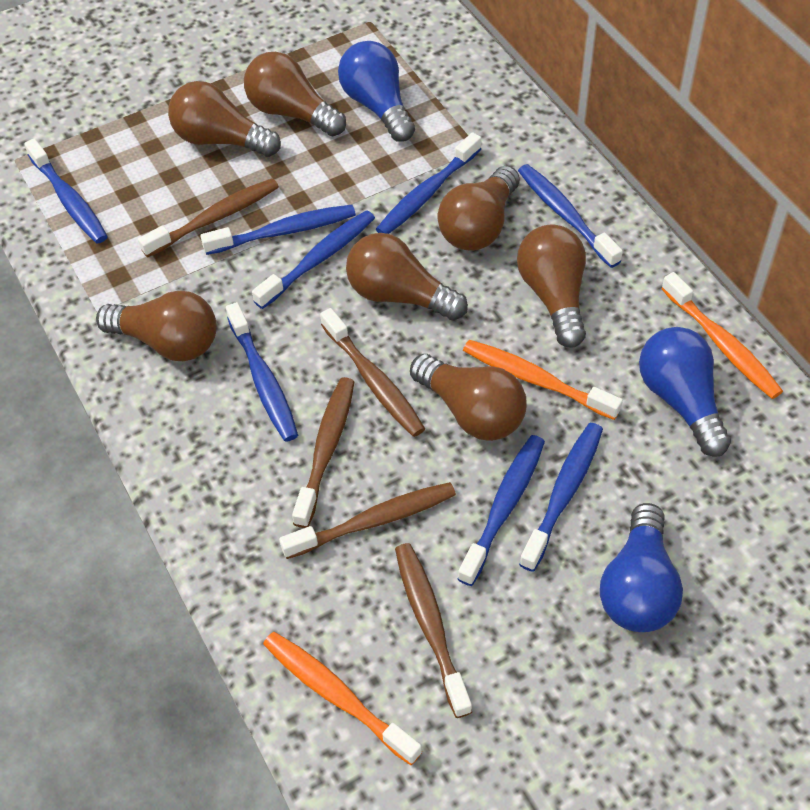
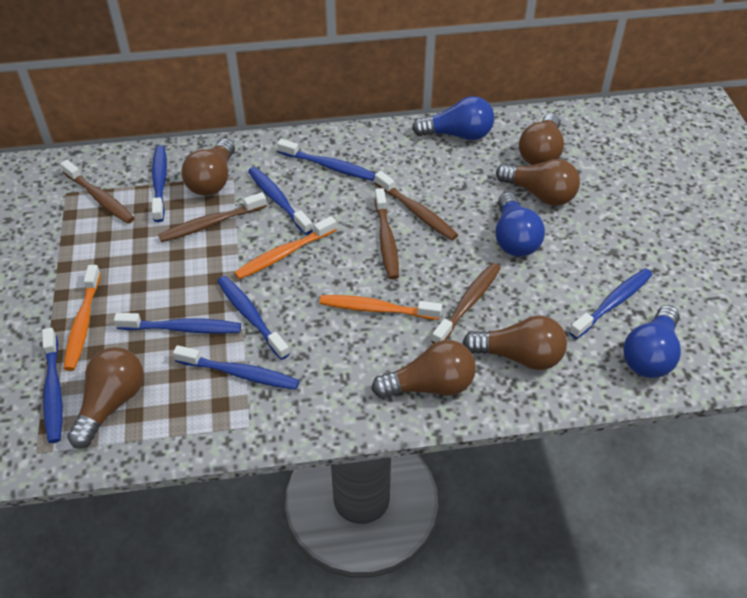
brown light bulb: 7 -> 6

